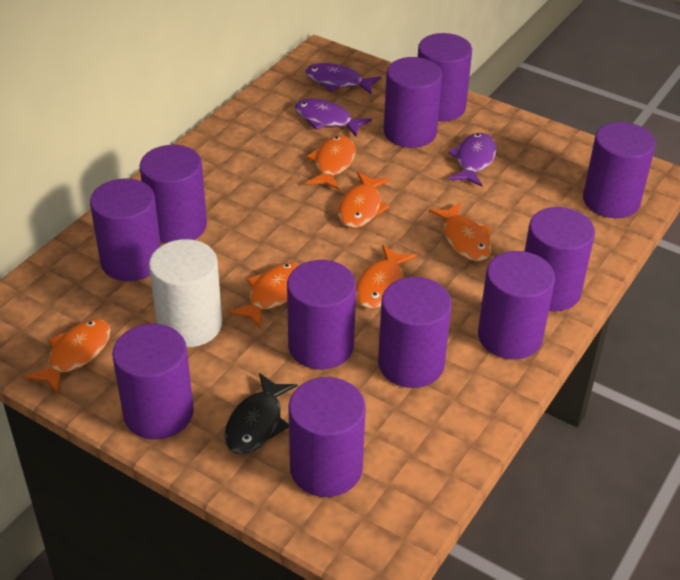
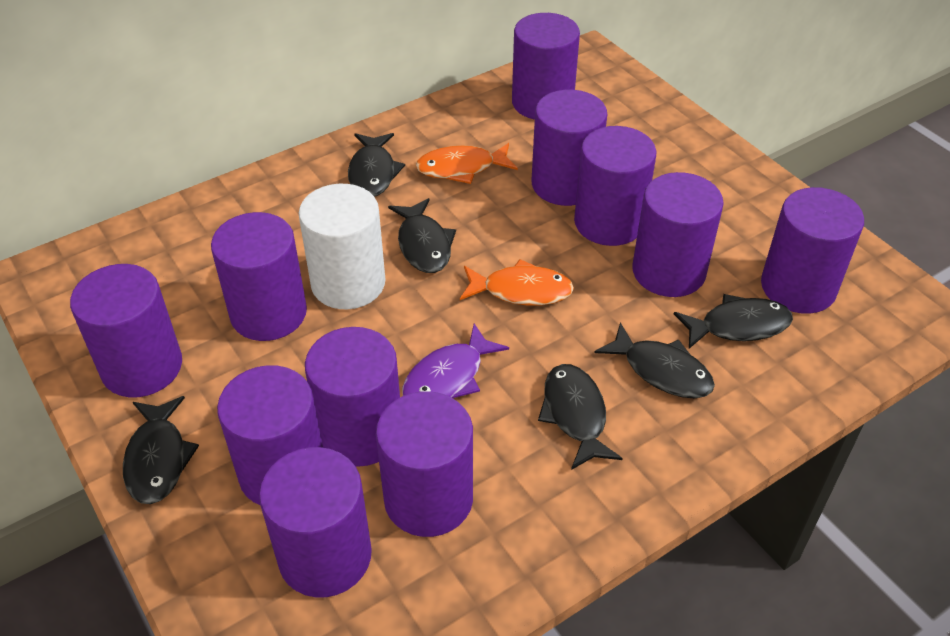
black fish: 1 -> 6
orange fish: 6 -> 2
purple fish: 3 -> 1

